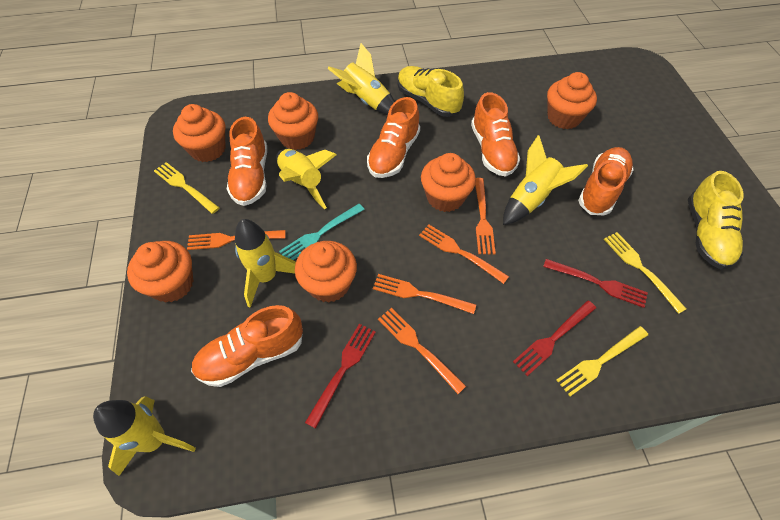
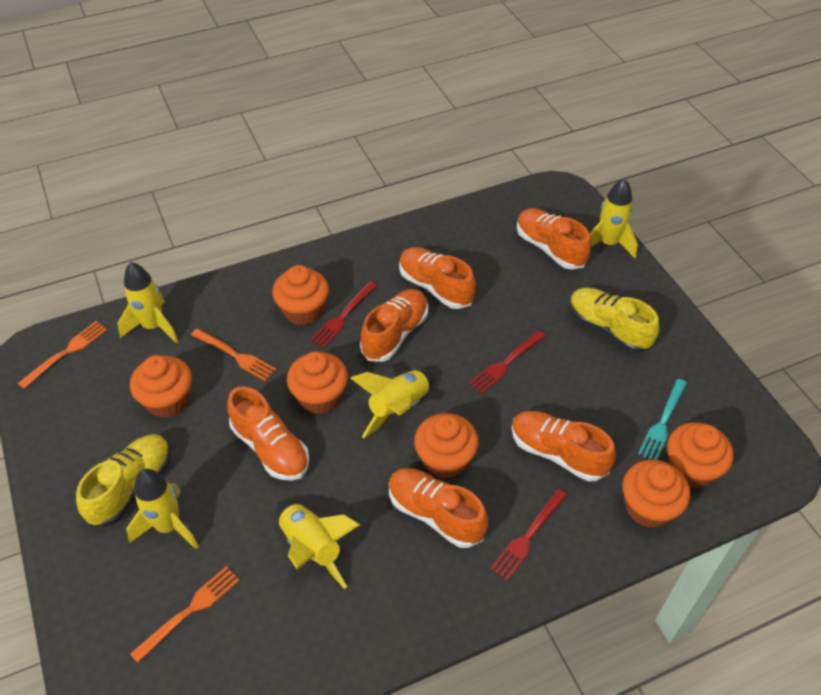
orange fork: 5 -> 3
orange shoe: 5 -> 6
yellow fork: 3 -> 0

